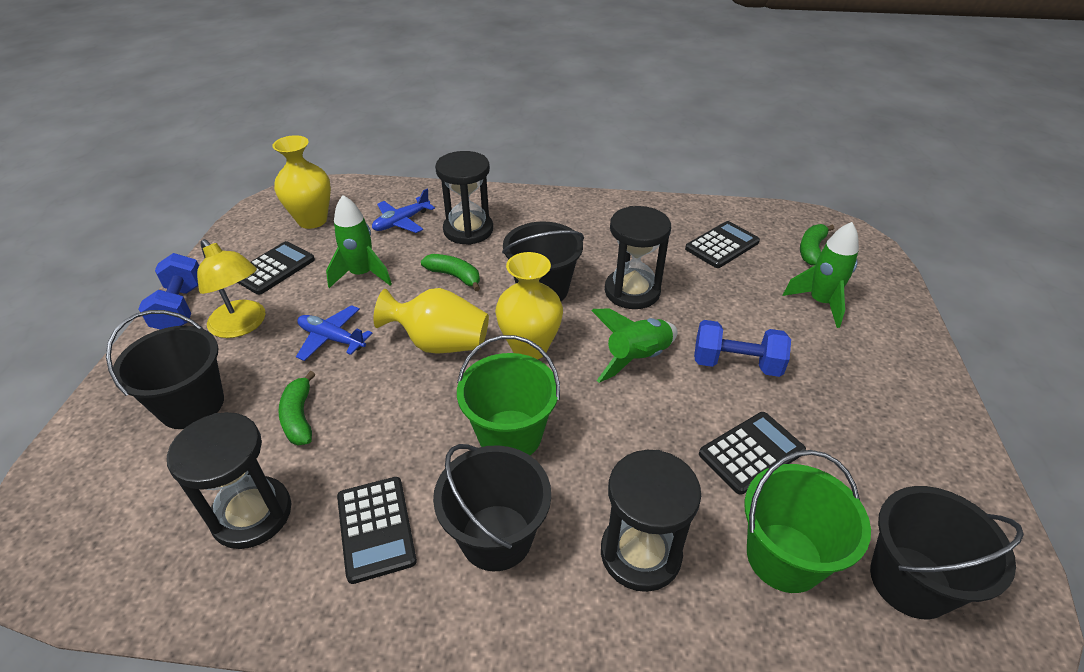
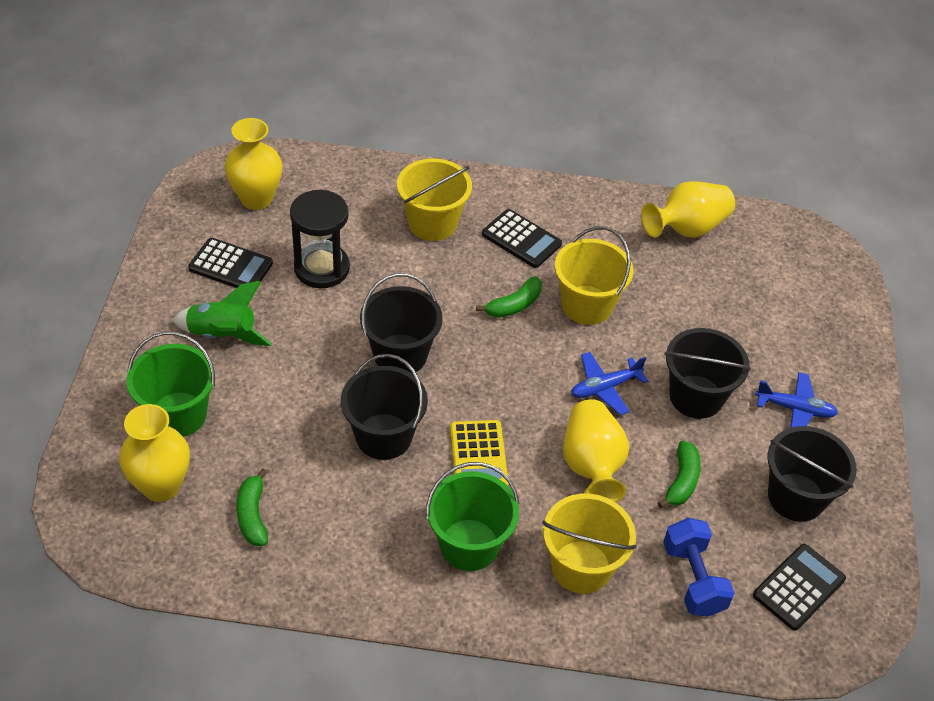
black calculator: 4 -> 3
black hourglass: 4 -> 1
blue dumbbell: 2 -> 1
green rocket: 3 -> 1
yellow bucket: 0 -> 3
yellow calculator: 0 -> 1
yellow lamp: 1 -> 0
yellow vase: 3 -> 4

